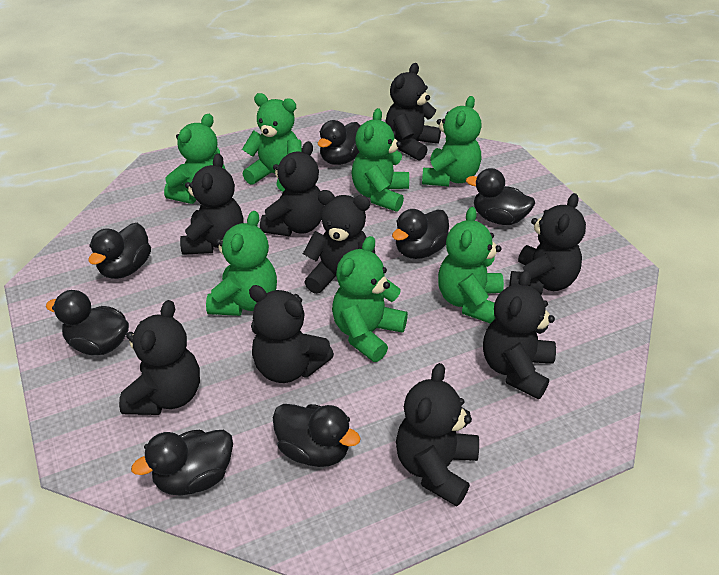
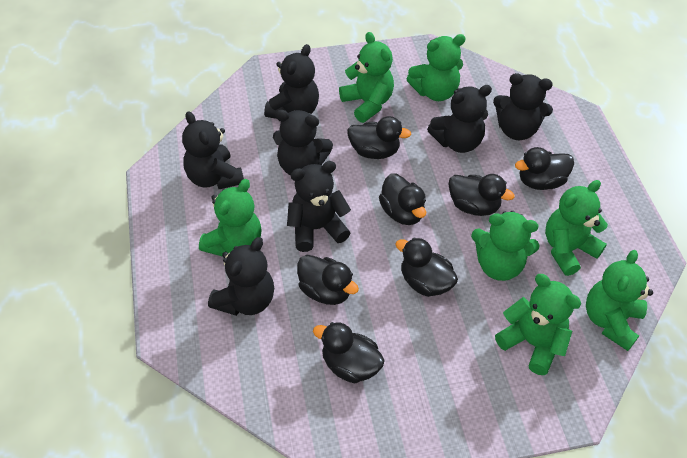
black teddy bear: 9 -> 7

